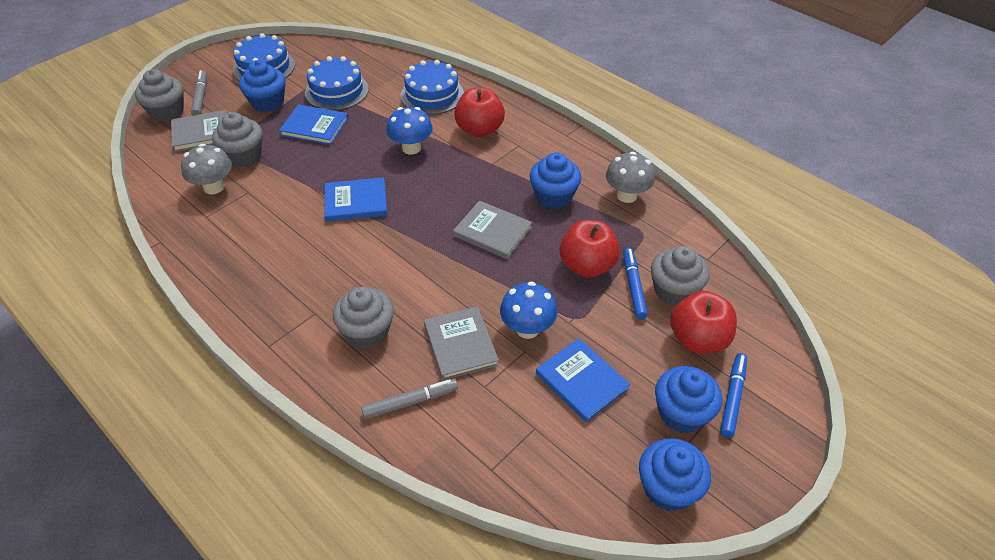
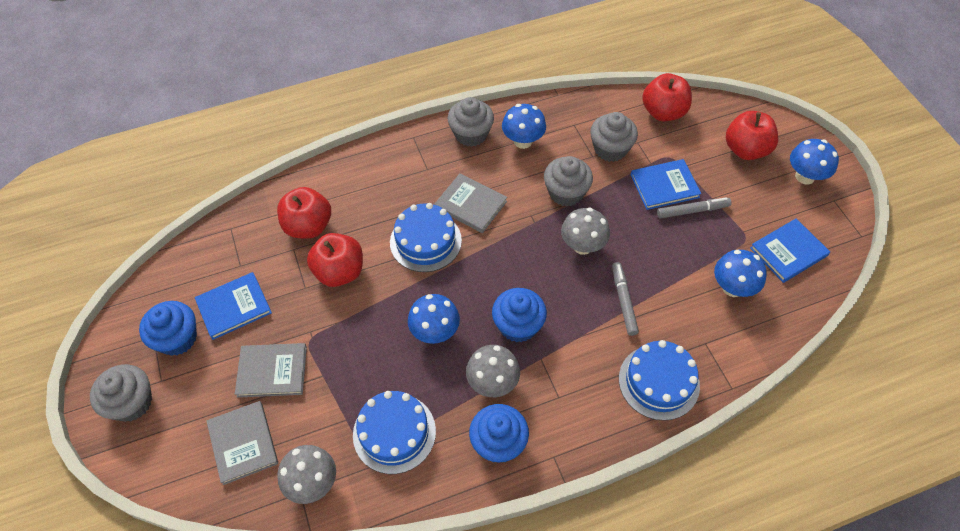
blue cupcake: 4 -> 3
blue marker: 2 -> 0
blue mushroom: 2 -> 4
grey mushroom: 2 -> 3
red apple: 3 -> 4

